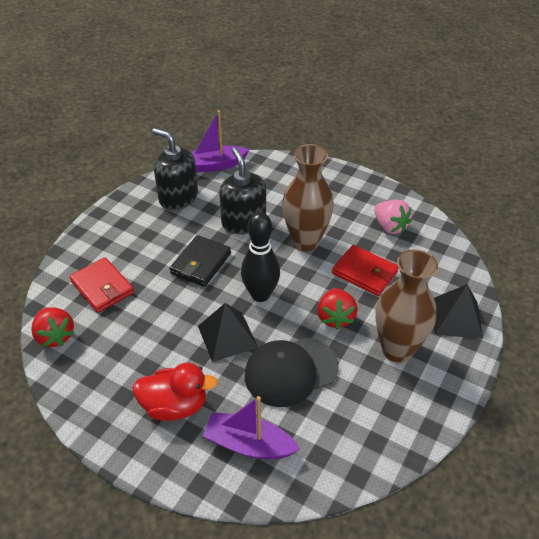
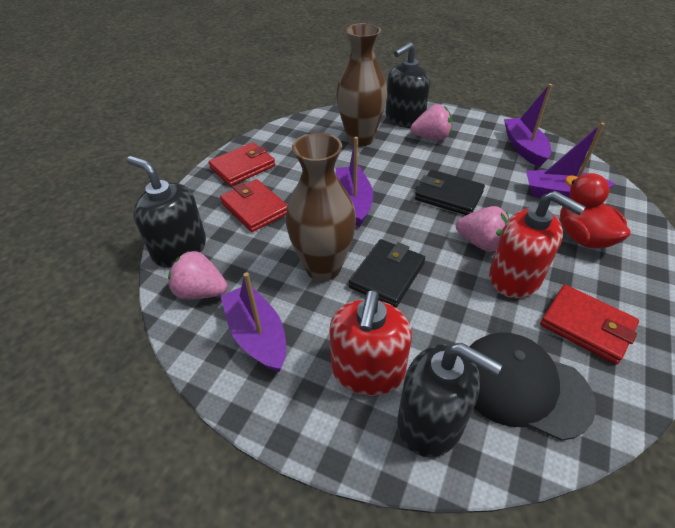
black bowling pin: 1 -> 0
black pyramid: 2 -> 0
black soap dispenser: 2 -> 3
black wallet: 1 -> 2
pink strawberry: 1 -> 3
purple boat: 2 -> 4
red soap dispenser: 0 -> 2
red strawberry: 2 -> 0
red wallet: 2 -> 3

